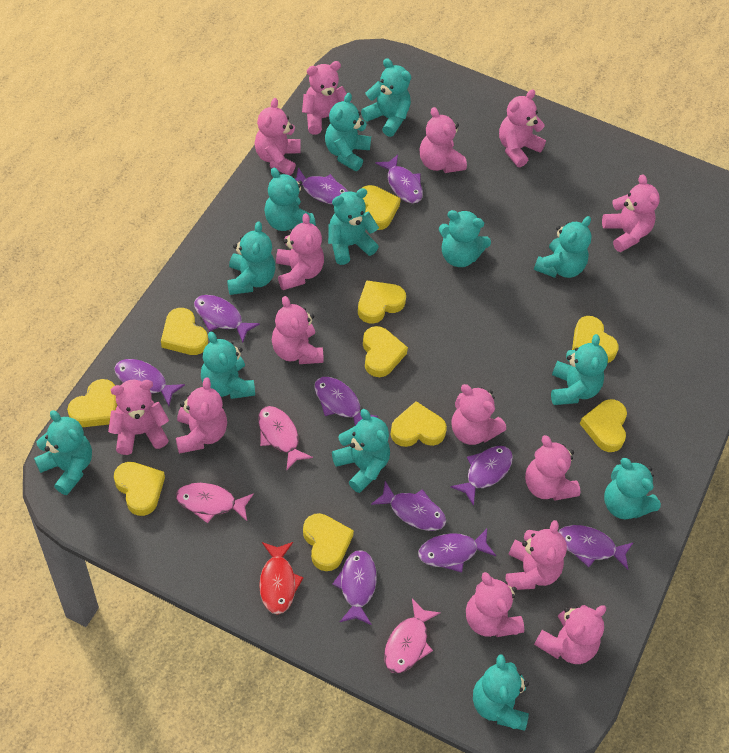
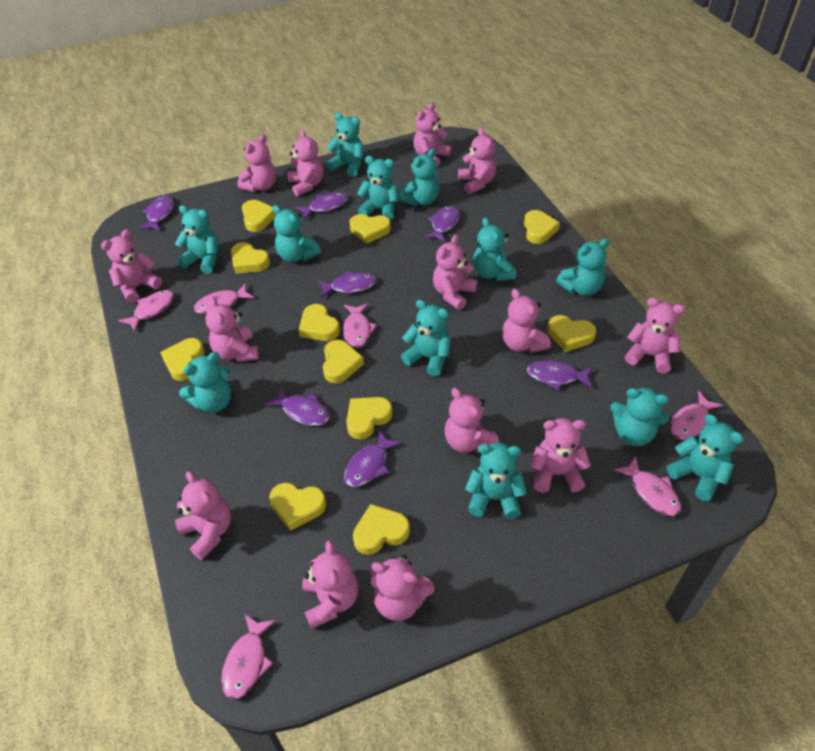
pink fish: 3 -> 6
purple fish: 10 -> 7
red fish: 1 -> 0
turquoise teddy bear: 13 -> 12
yellow heart: 10 -> 11

